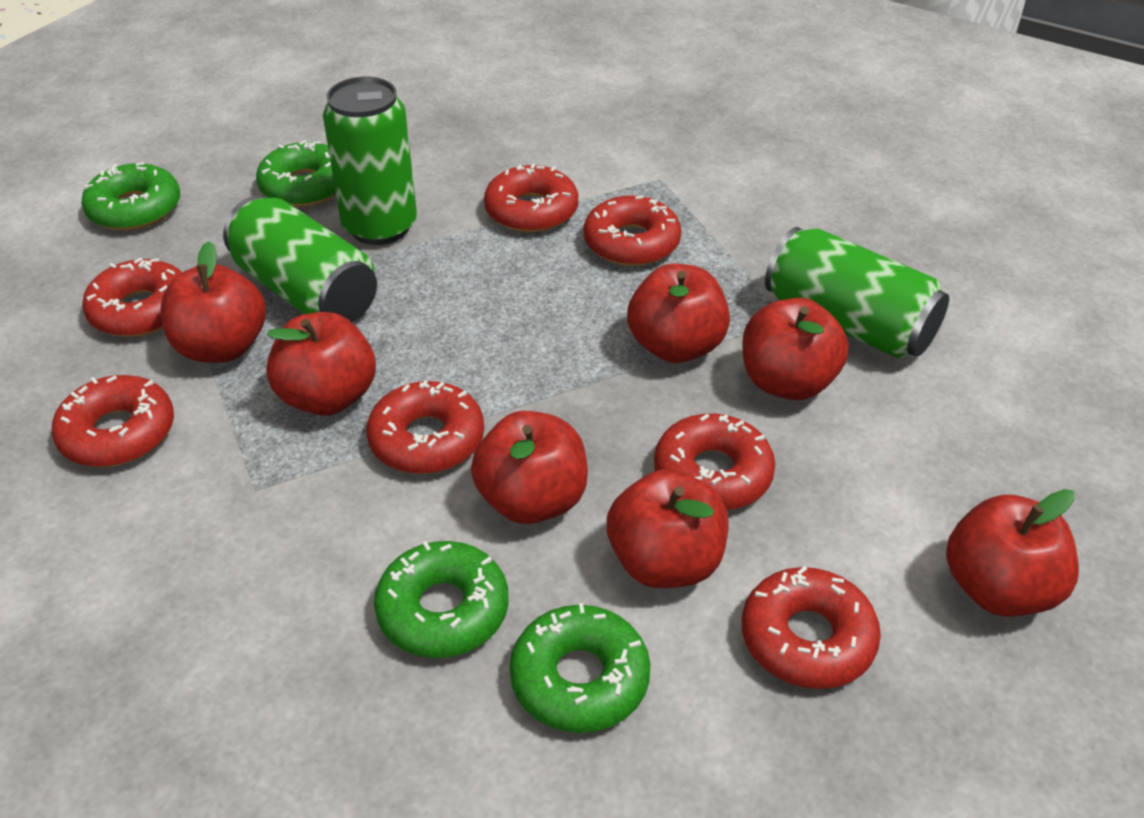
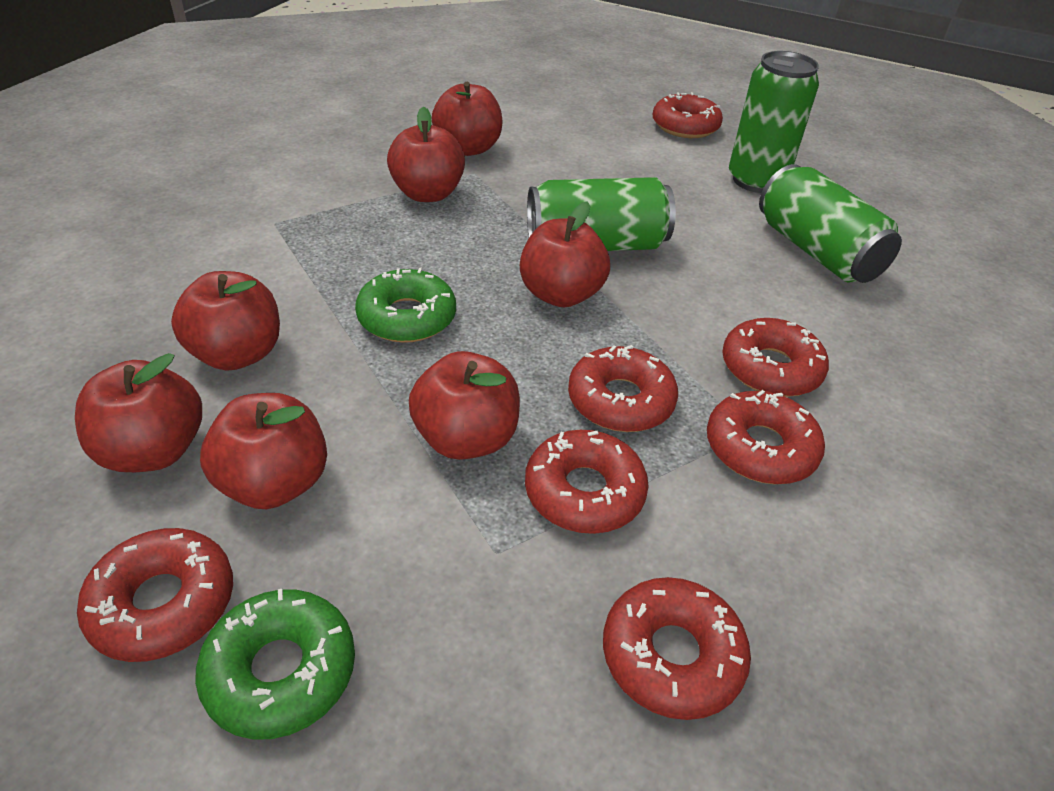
green donut: 4 -> 2

